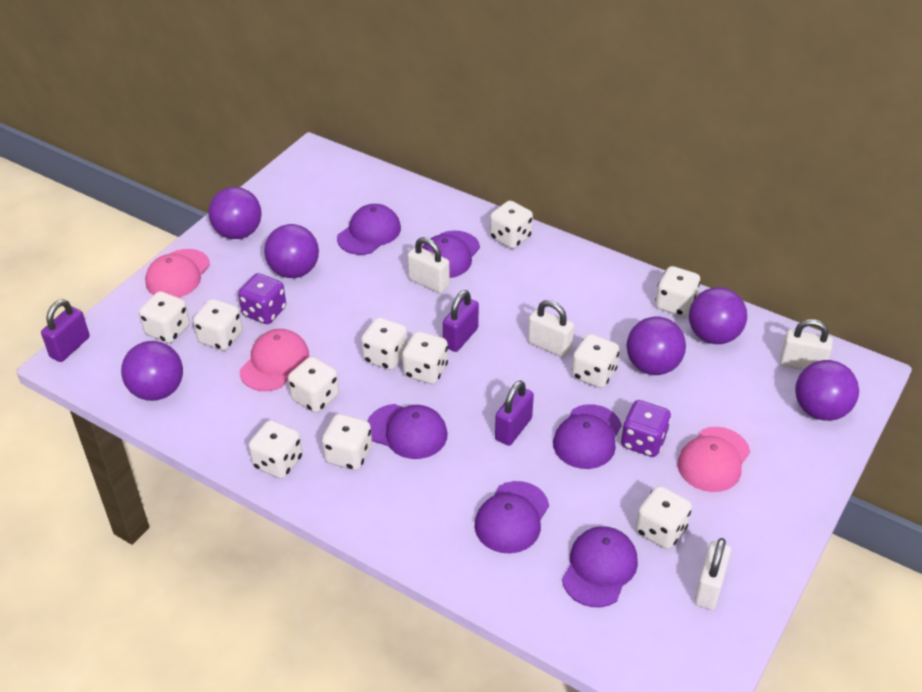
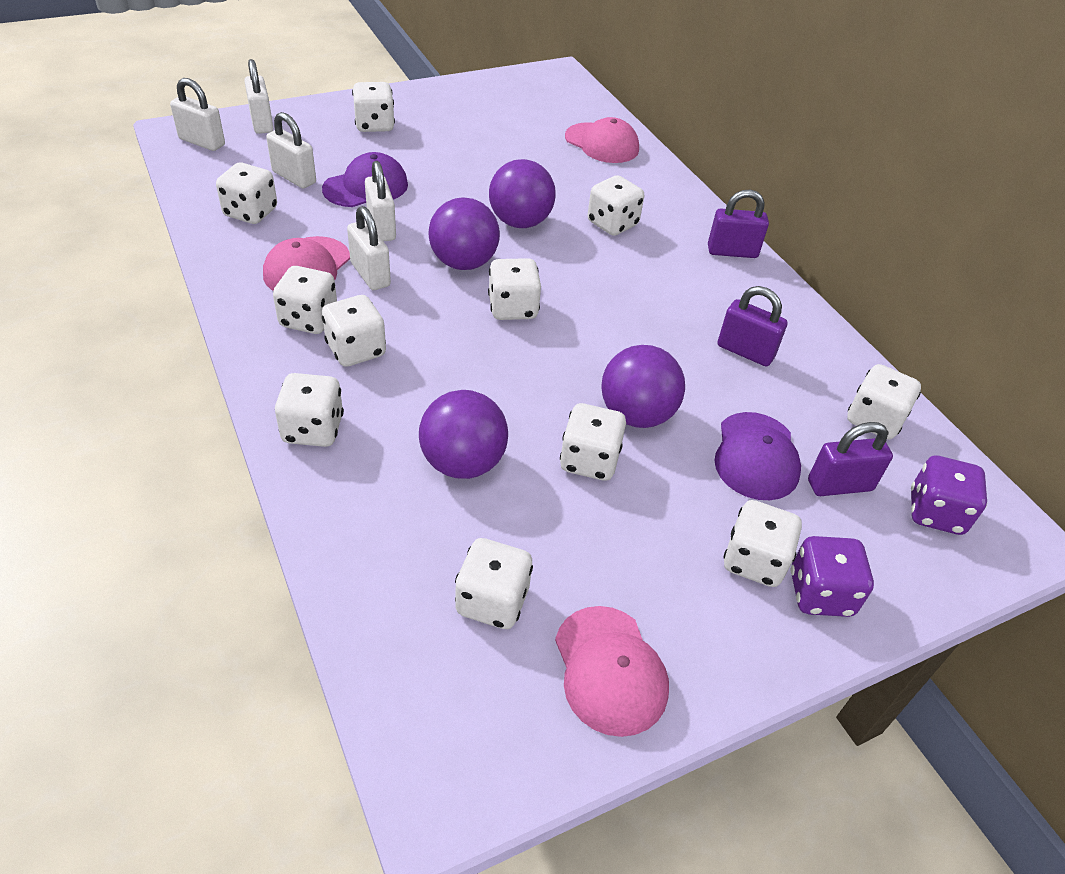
purple ball: 6 -> 4
purple cap: 6 -> 2
white padlock: 4 -> 5

